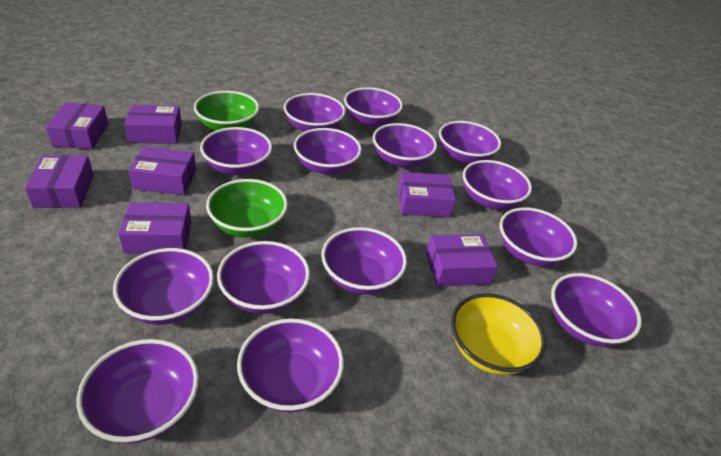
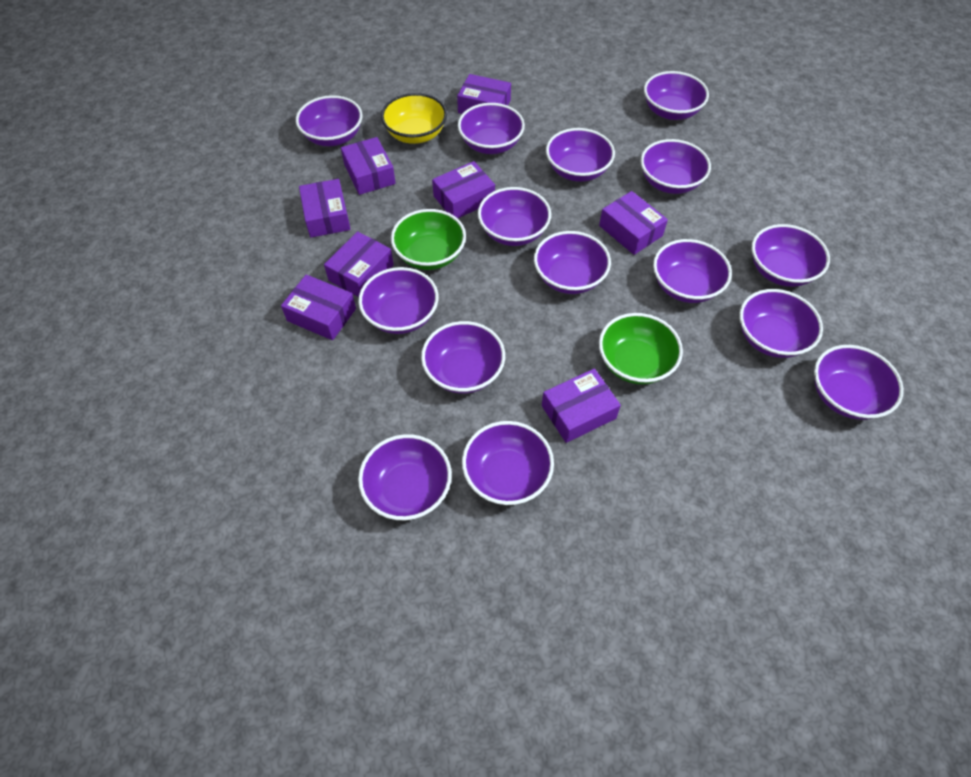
purple bowl: 14 -> 15
purple box: 7 -> 8

